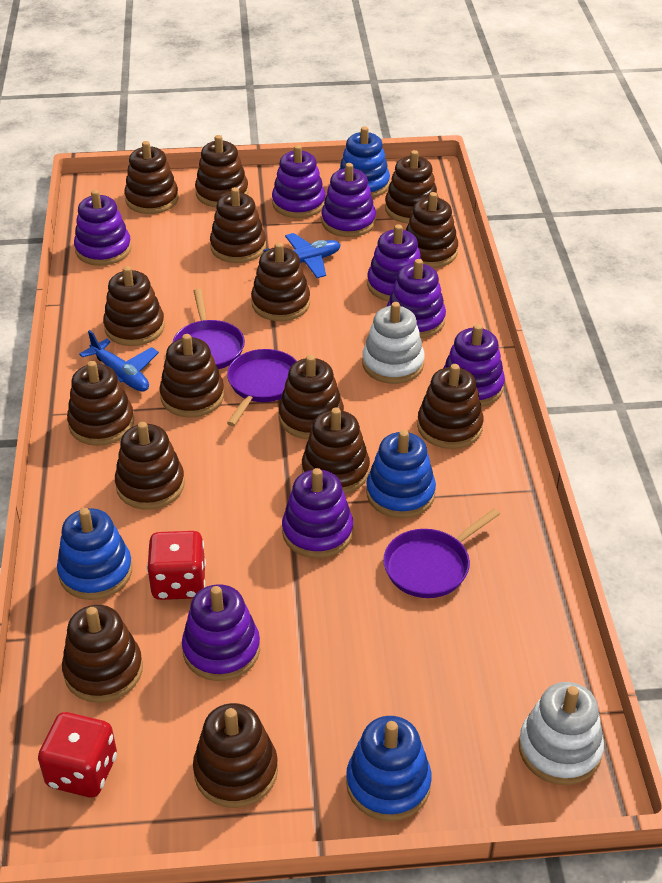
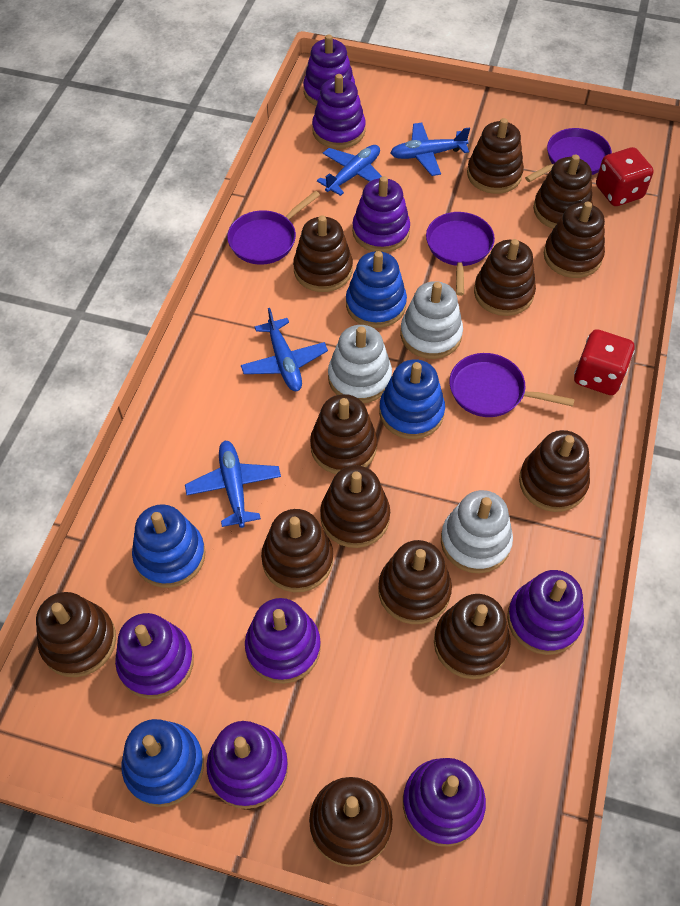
blue plane: 2 -> 4
brown stacking toy: 15 -> 13
purple pan: 3 -> 4
white stacking toy: 2 -> 3

